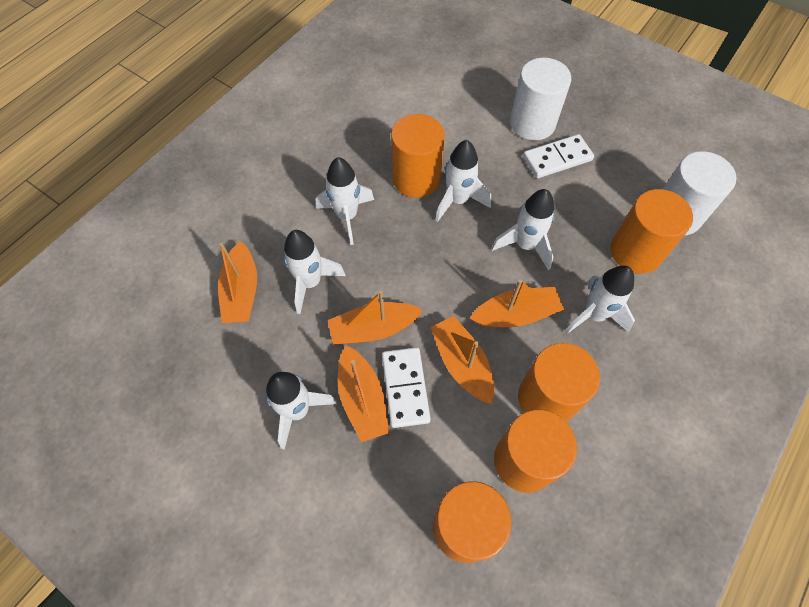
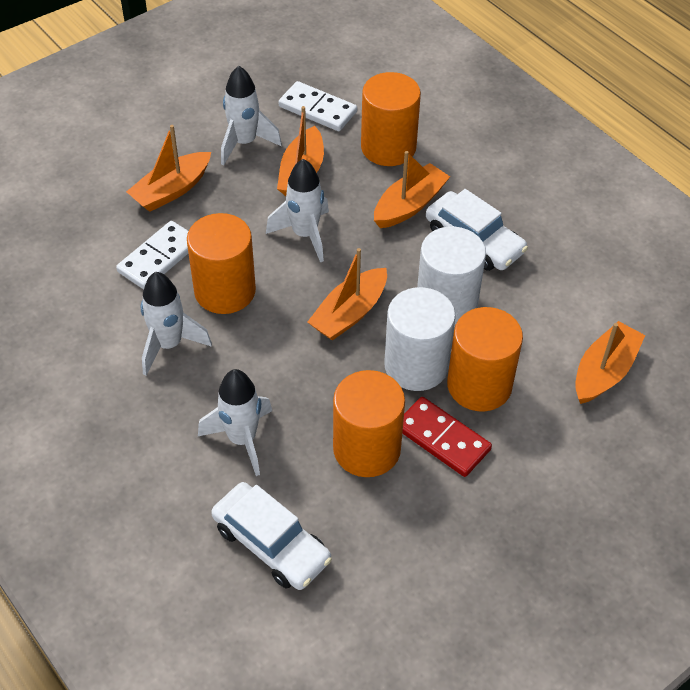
orange cylinder: 5 -> 4
red domino: 0 -> 1
white car: 0 -> 2
white rocket: 6 -> 4

